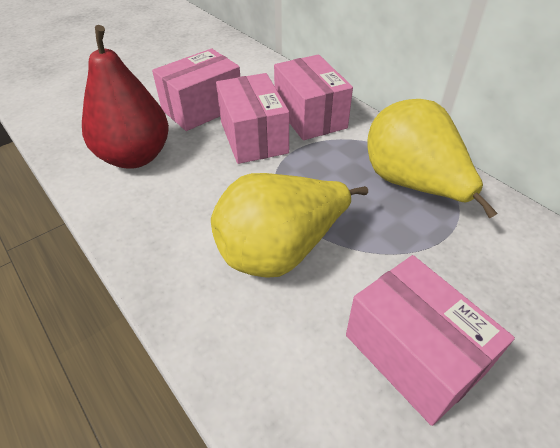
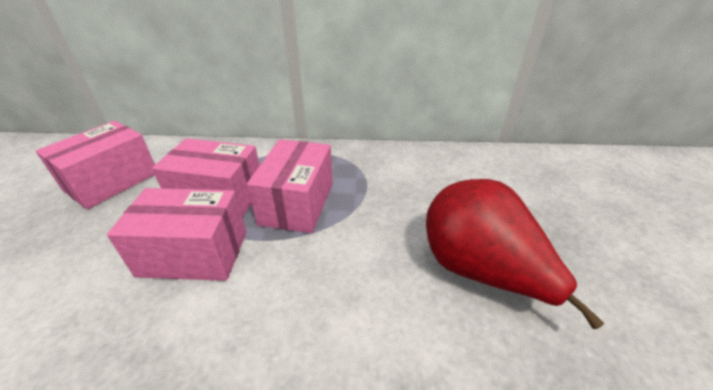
yellow pear: 2 -> 0

